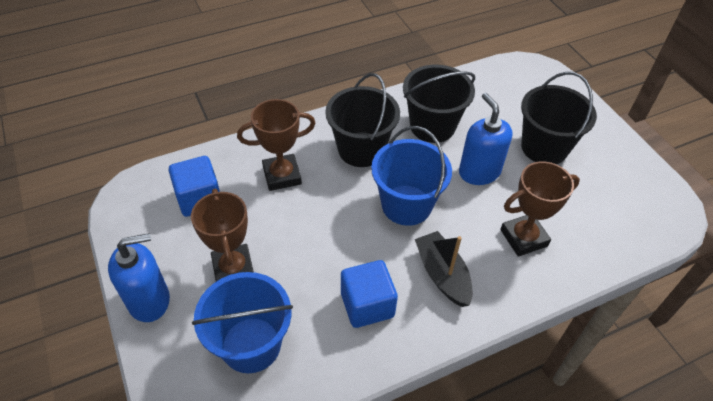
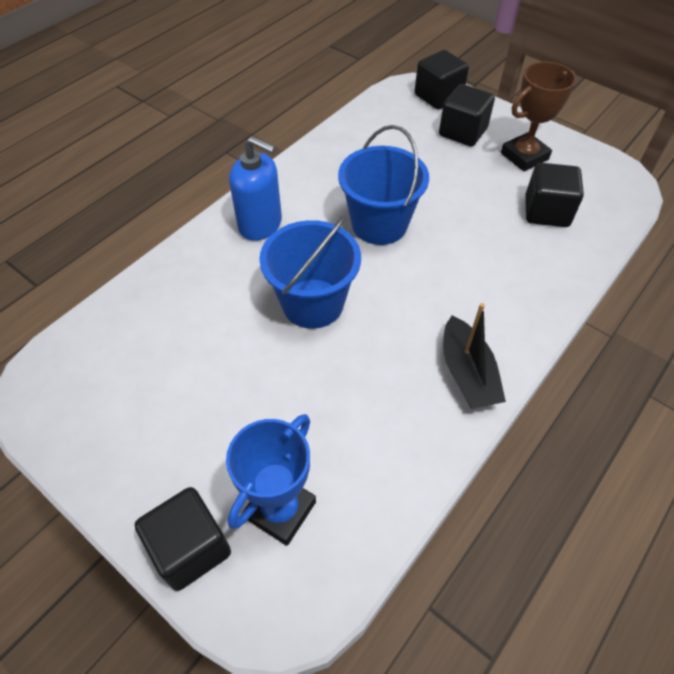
black bucket: 3 -> 0
black cube: 0 -> 4
blue cube: 2 -> 0
blue soap dispenser: 2 -> 1
blue trophy: 0 -> 1
brown trophy: 3 -> 1

